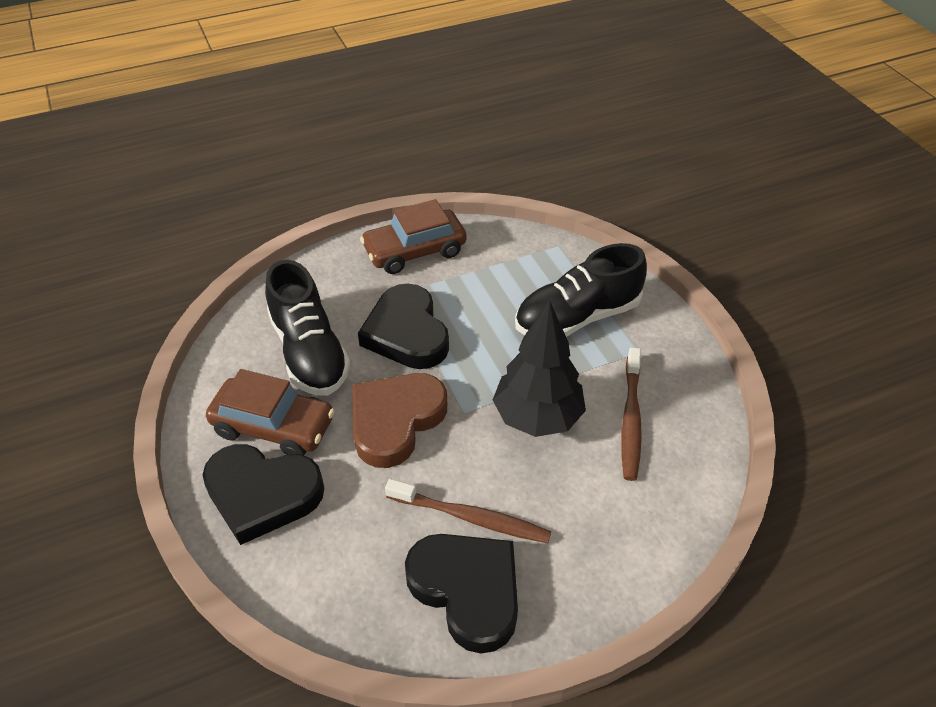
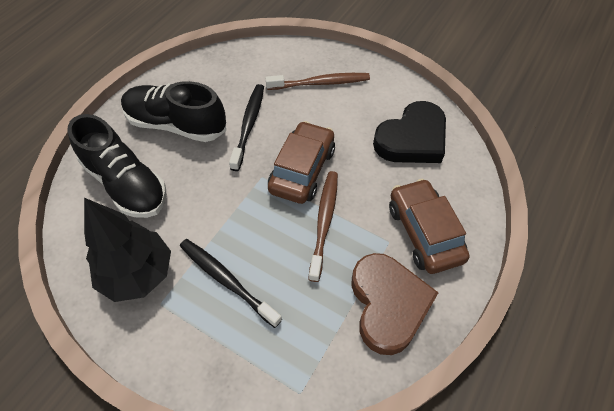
black heart: 3 -> 1
black toothbrush: 0 -> 2

